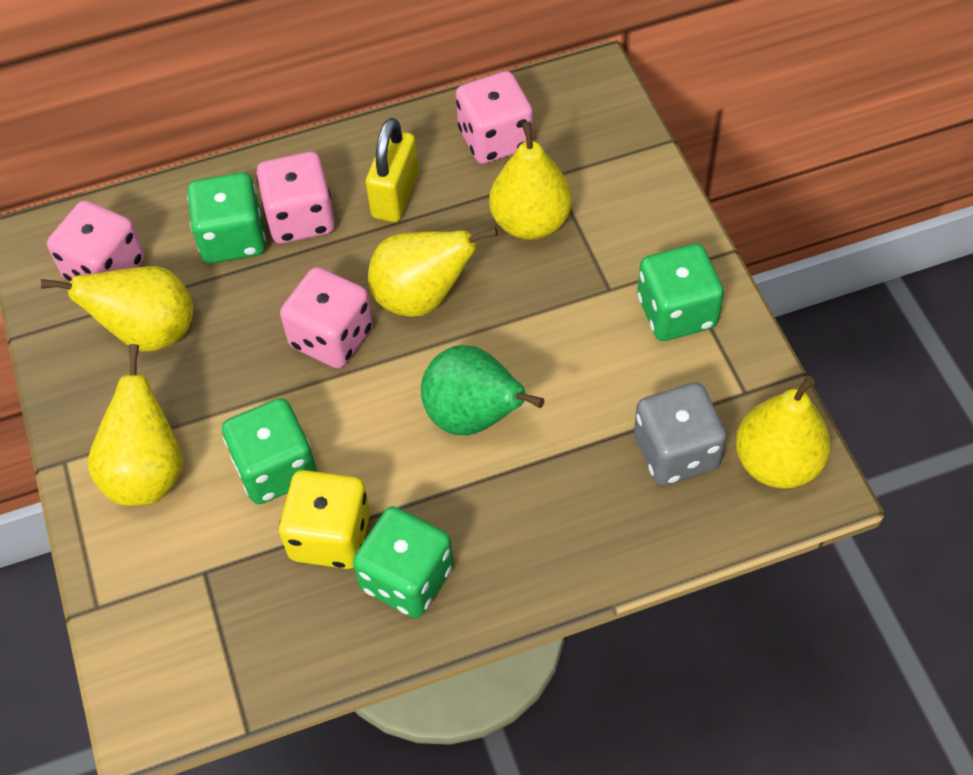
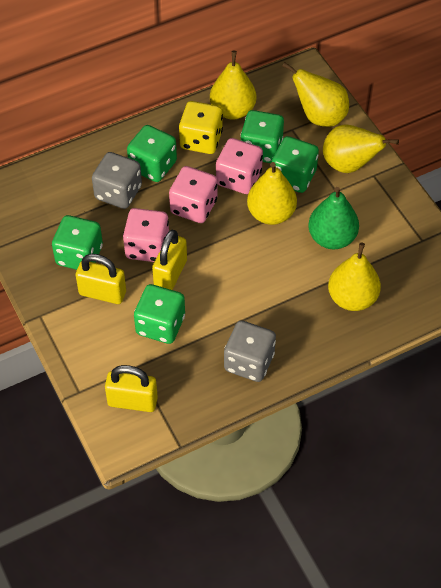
green dice: 4 -> 5
grey dice: 1 -> 2
pink dice: 4 -> 3
yellow padlock: 1 -> 3

